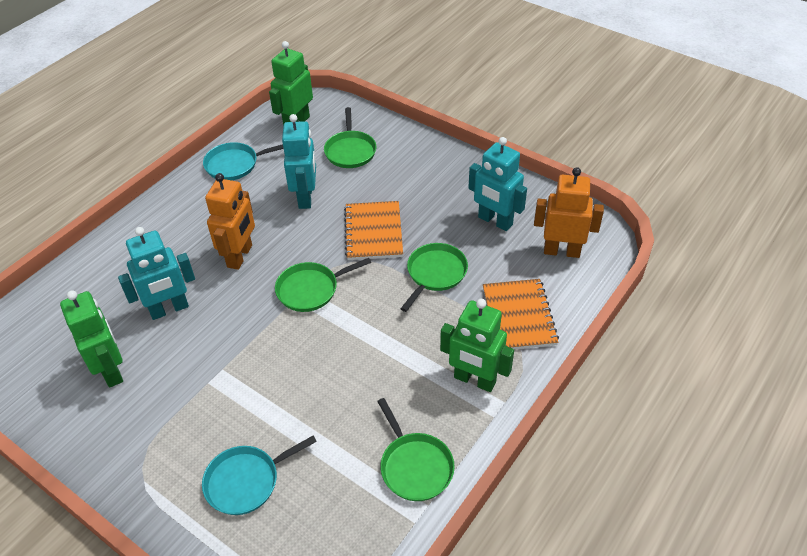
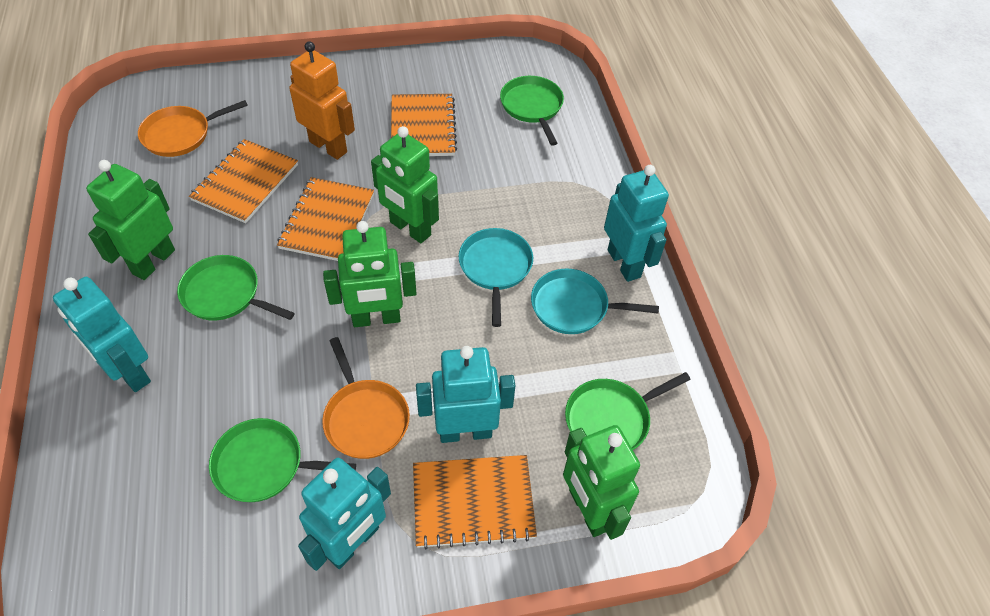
green robot: 3 -> 4
orange notebook: 2 -> 4
orange pan: 0 -> 2
orange robot: 2 -> 1
turquoise robot: 3 -> 4

